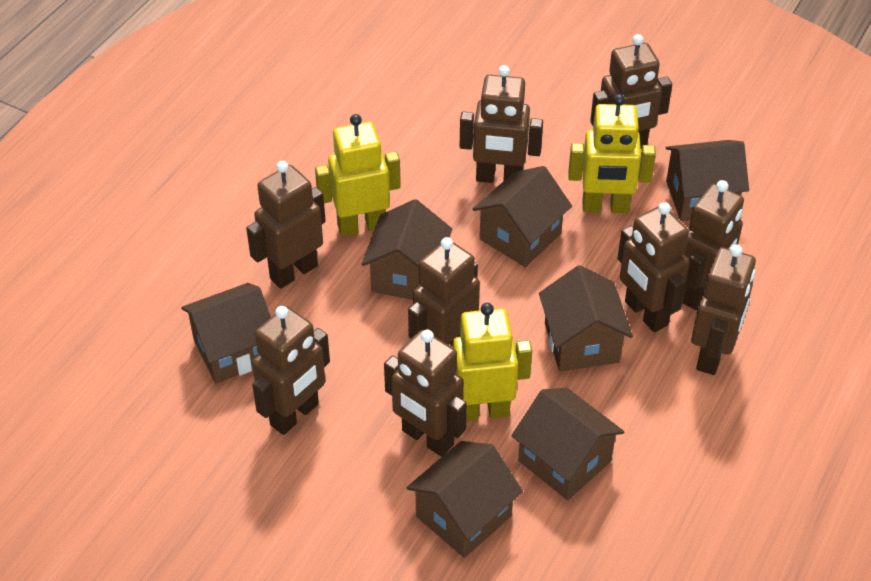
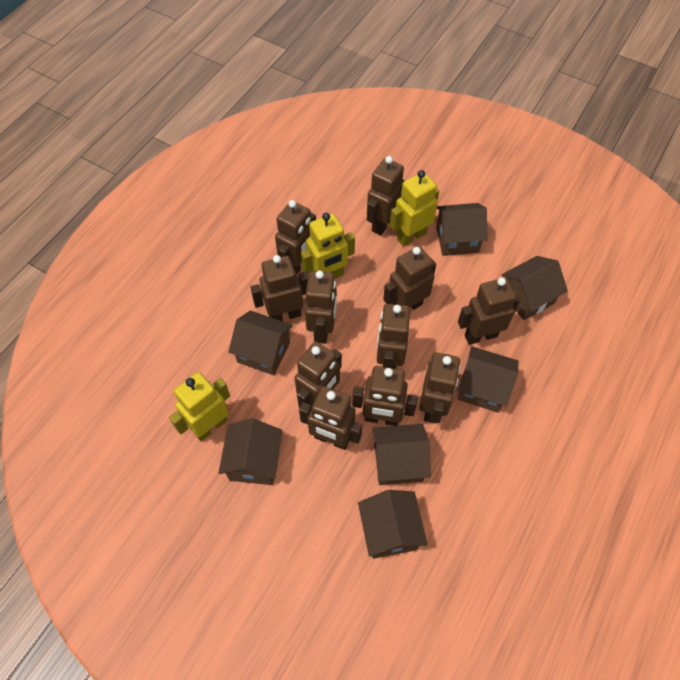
brown robot: 9 -> 11

